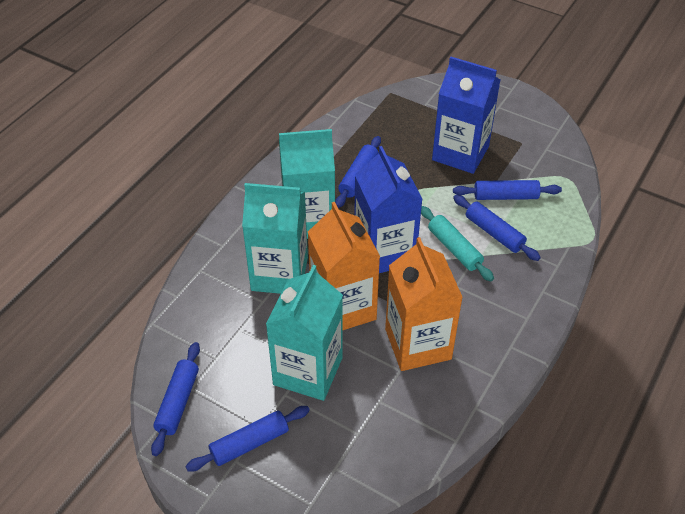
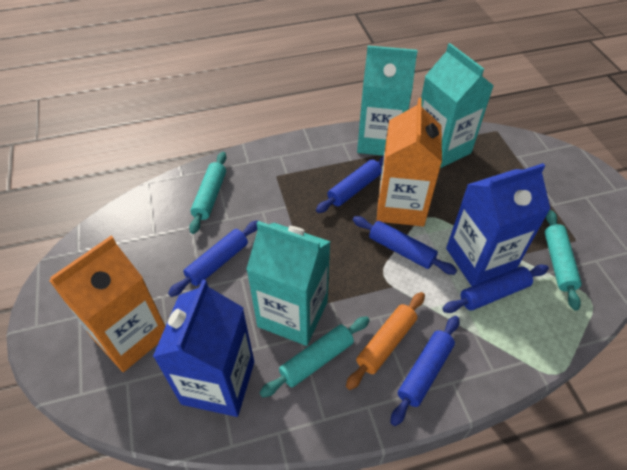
orange rolling pin: 0 -> 1
turquoise rolling pin: 1 -> 3

